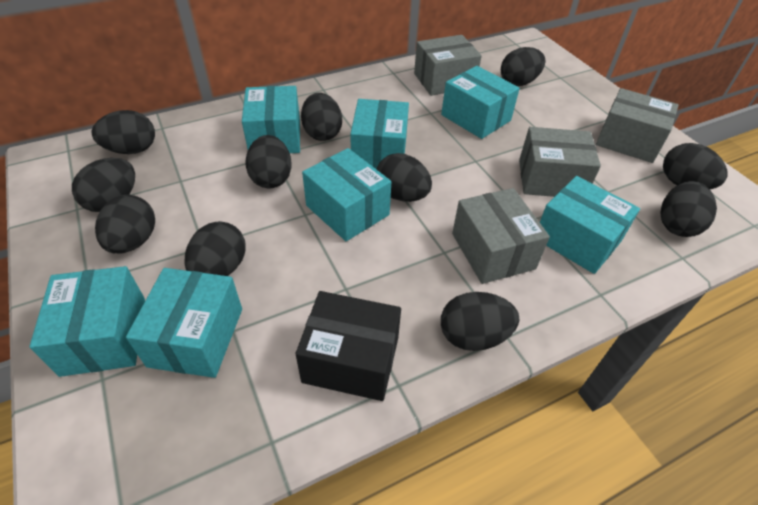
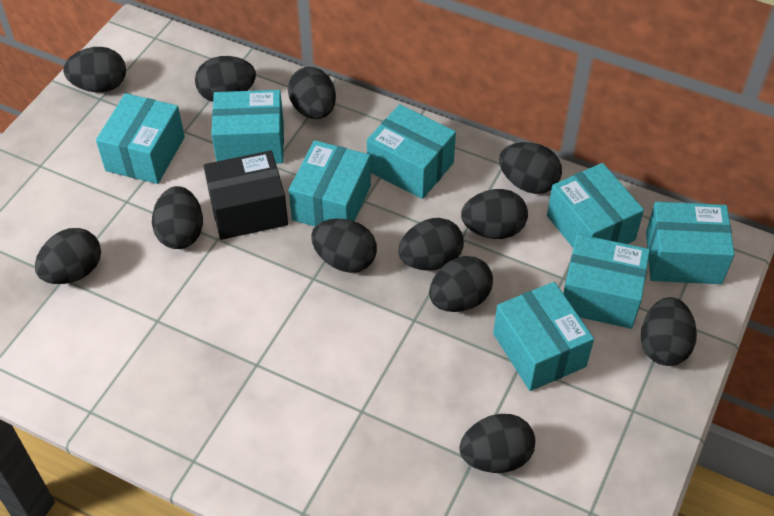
black egg: 11 -> 12
grey box: 4 -> 0
turquoise box: 7 -> 8

